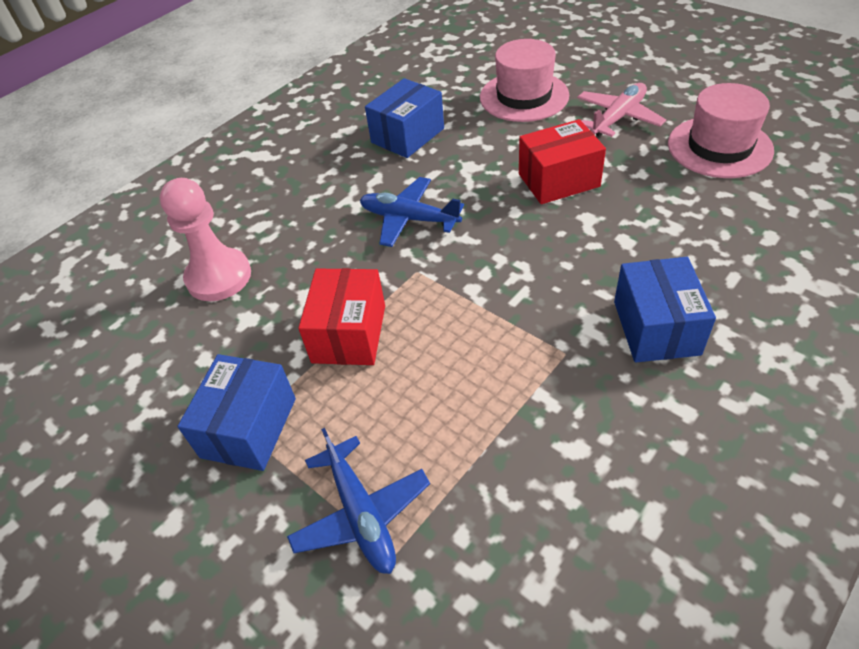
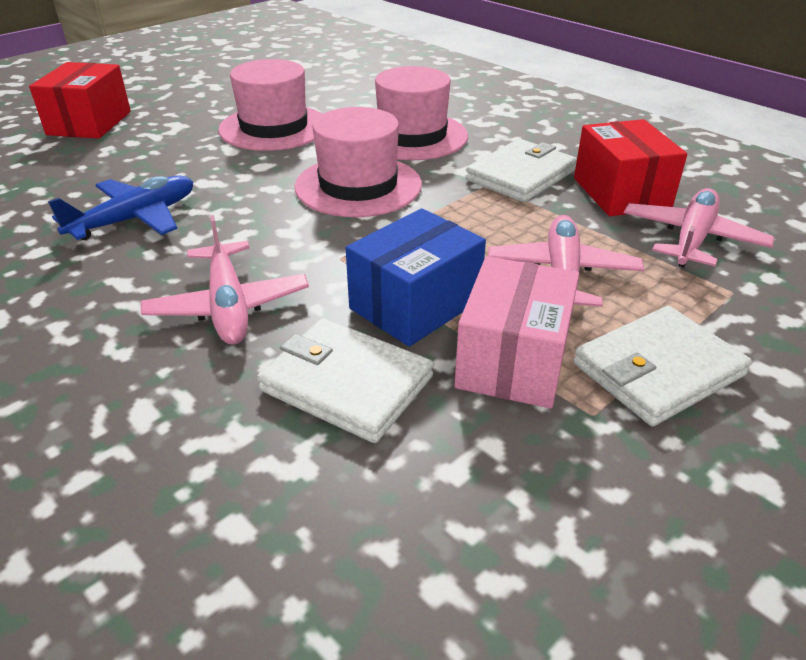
blue box: 3 -> 1
blue plane: 2 -> 1
pink box: 0 -> 1
pink hat: 2 -> 3
pink pawn: 1 -> 0
pink plane: 1 -> 3
white wallet: 0 -> 3

